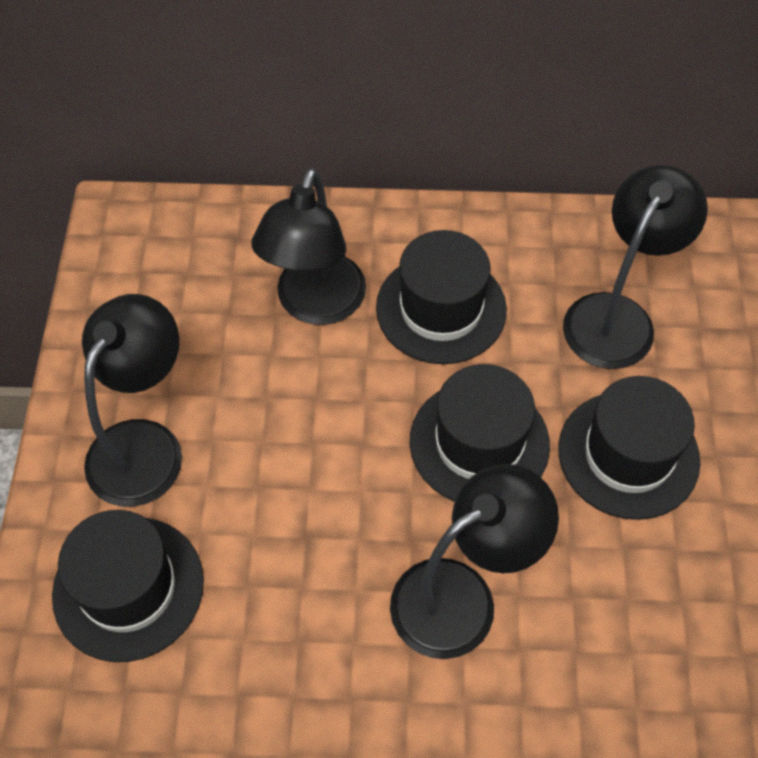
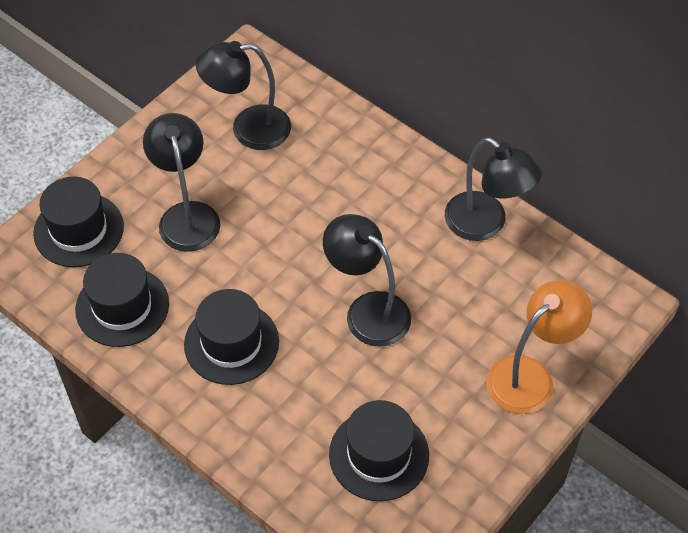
orange lamp: 0 -> 1

